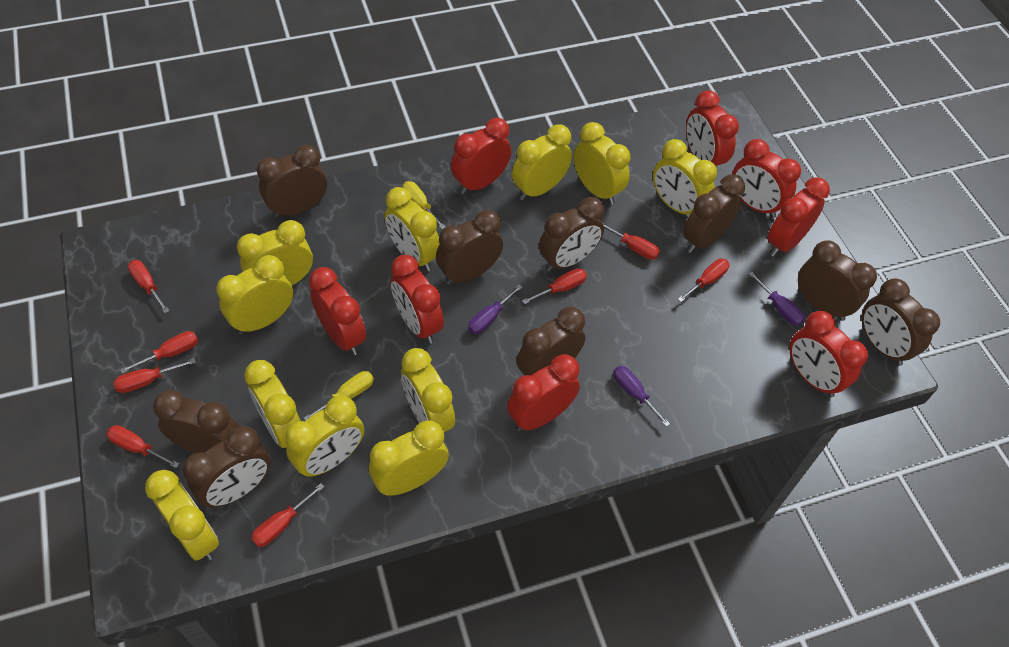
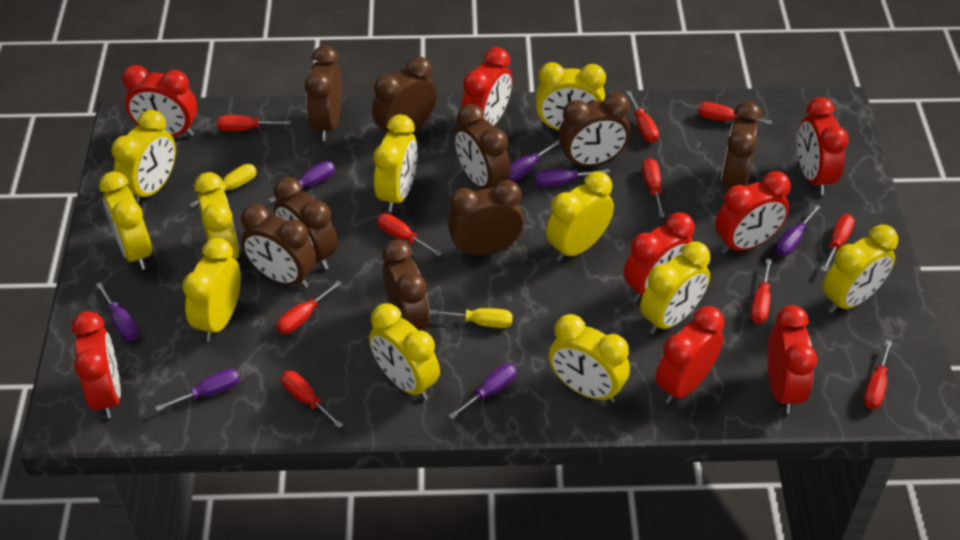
purple screwdriver: 3 -> 7
red screwdriver: 8 -> 10

